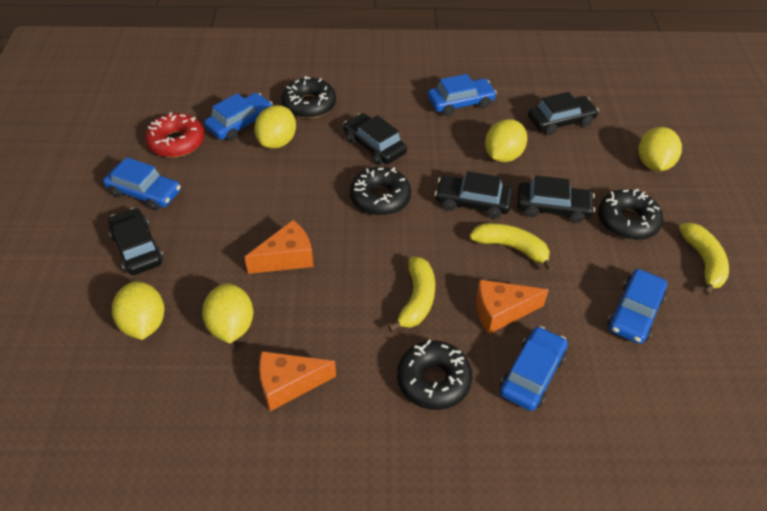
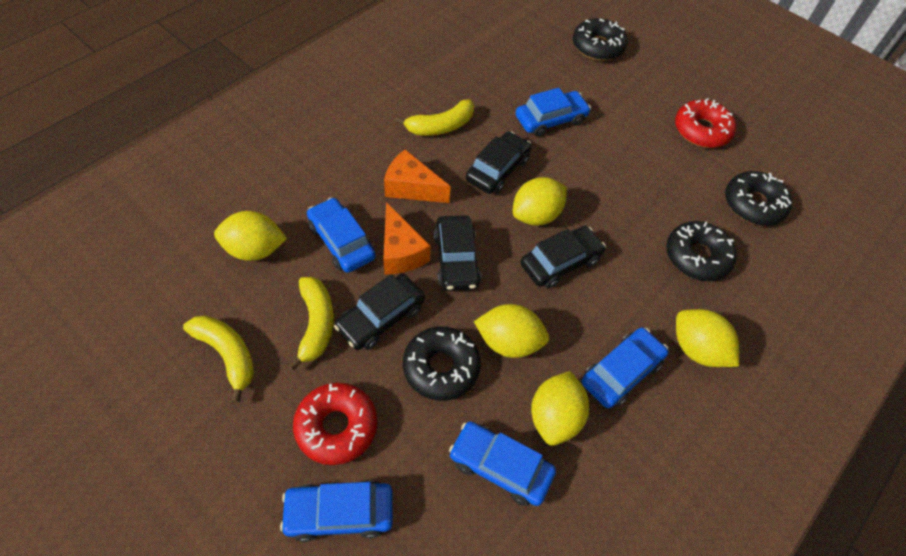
black car: 5 -> 4
orange cheese: 3 -> 2
red donut: 1 -> 2

